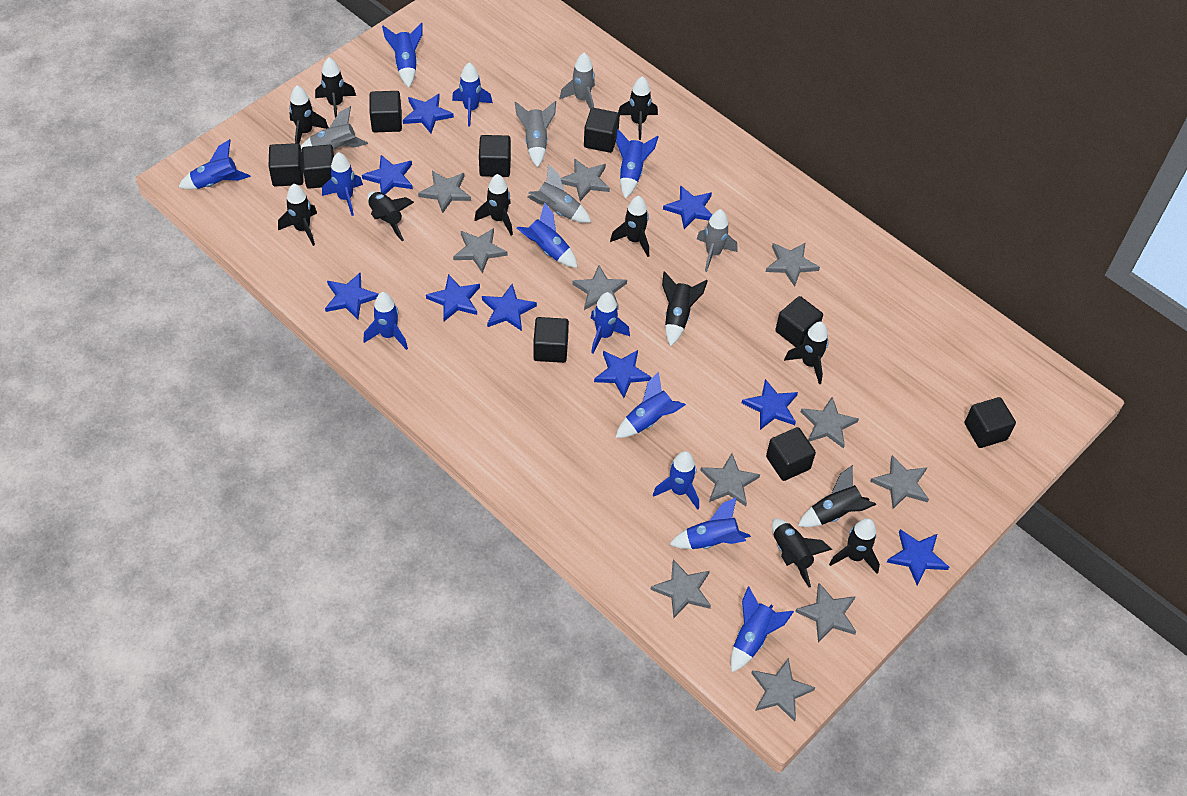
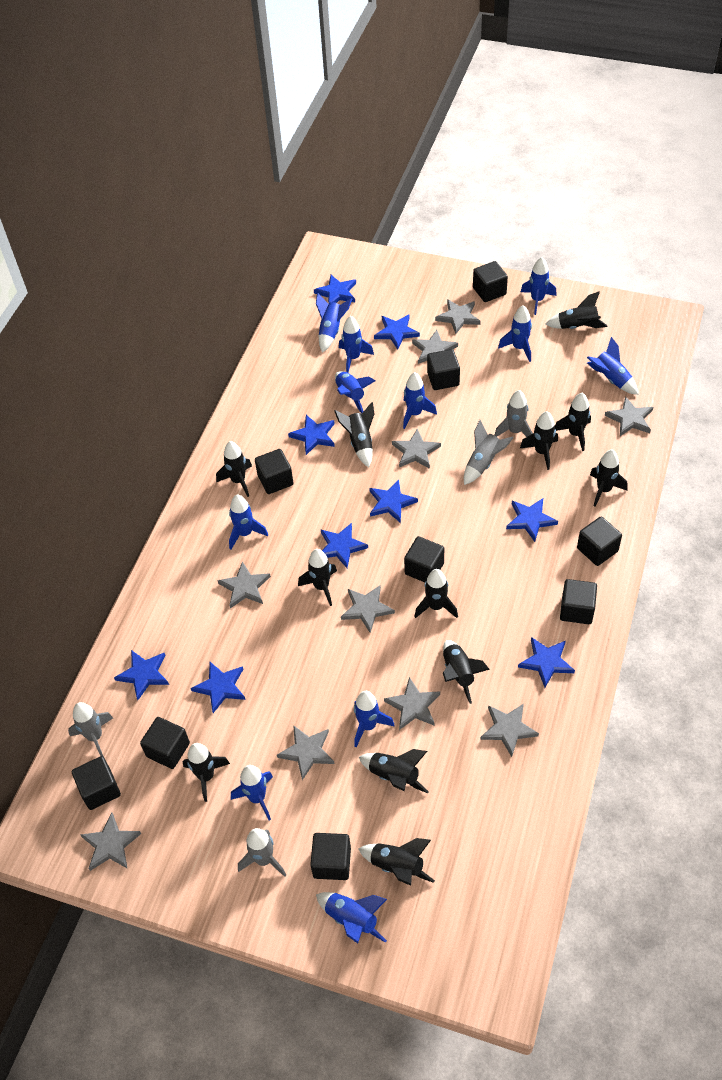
blue rocket: 12 -> 11
grey rocket: 5 -> 4
grey star: 11 -> 10

